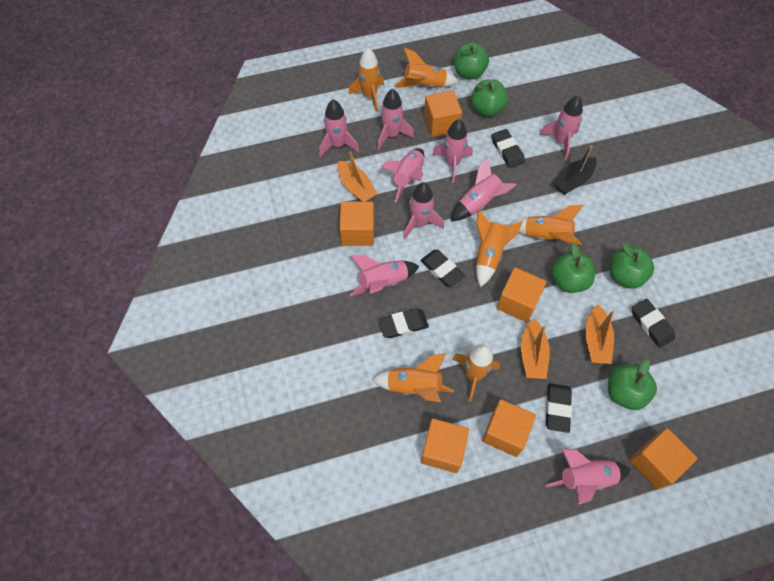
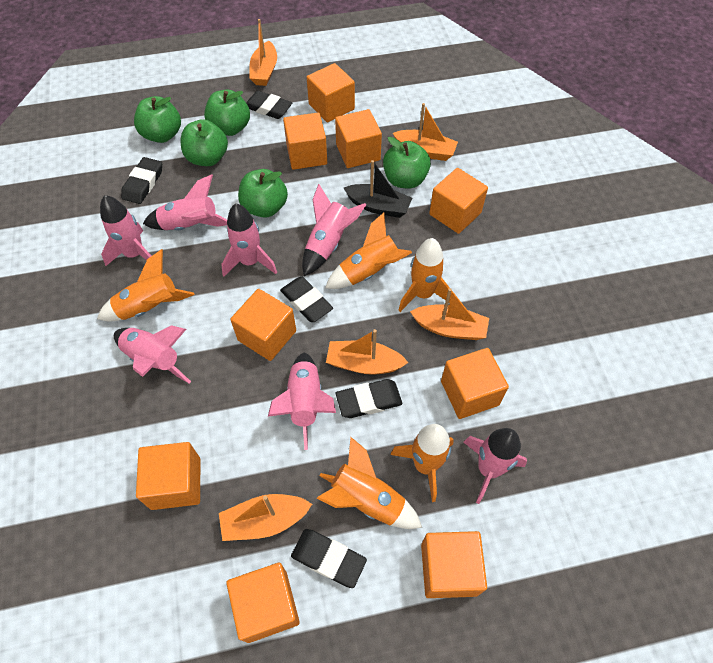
orange boat: 3 -> 5
orange cube: 6 -> 9
orange rocket: 6 -> 5
pink rocket: 9 -> 7

